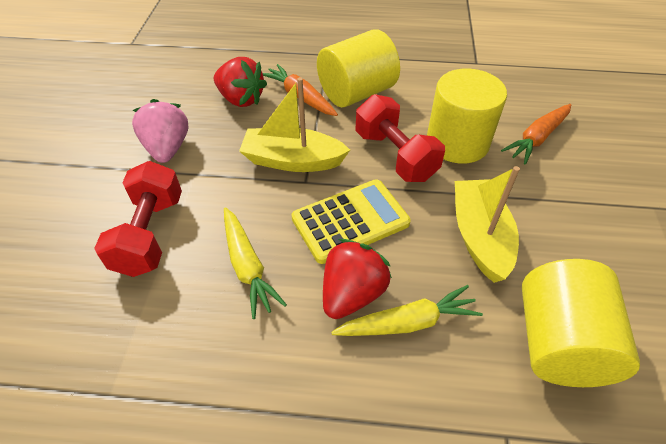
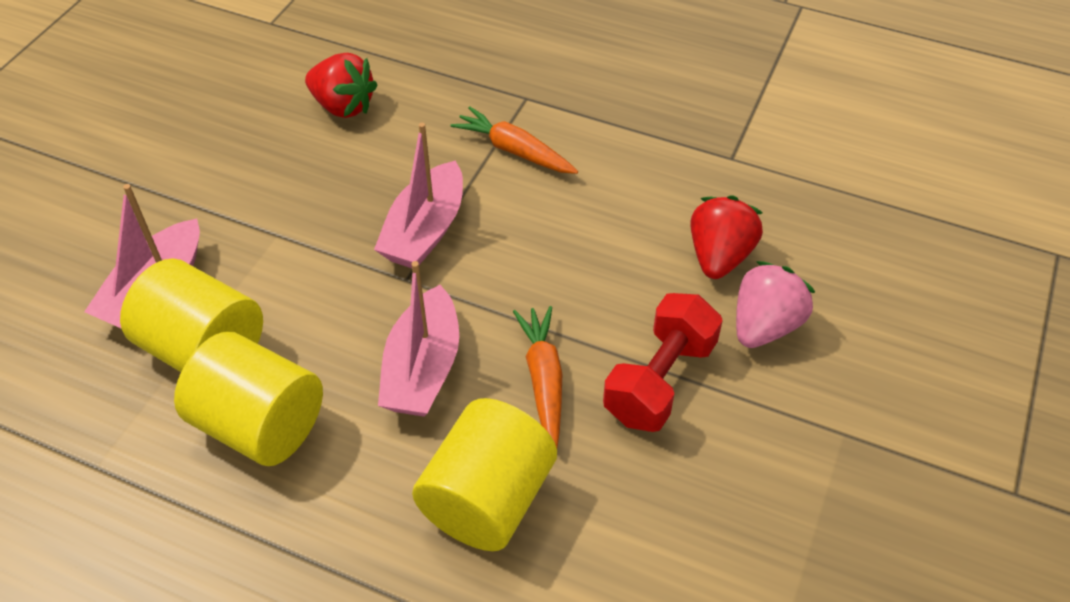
pink boat: 0 -> 3
red dumbbell: 2 -> 1
yellow boat: 2 -> 0
yellow calculator: 1 -> 0
yellow carrot: 2 -> 0

